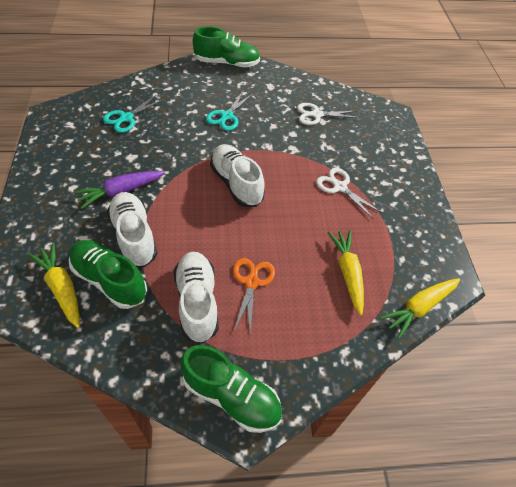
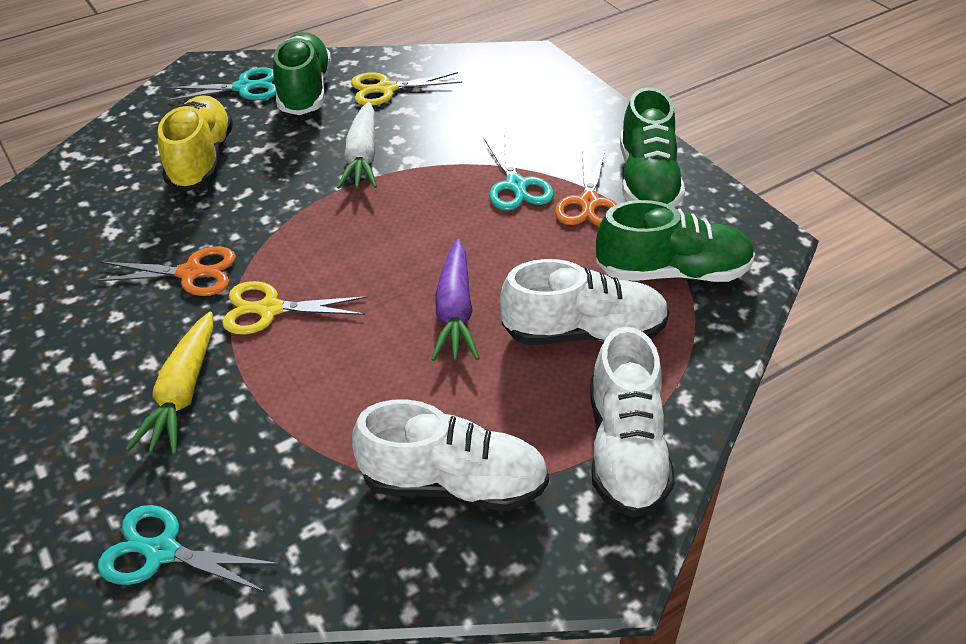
orange scissors: 1 -> 2
turquoise scissors: 2 -> 3
white carrot: 0 -> 1
white scissors: 2 -> 0
yellow carrot: 3 -> 1
yellow scissors: 0 -> 2
yellow shoe: 0 -> 1

